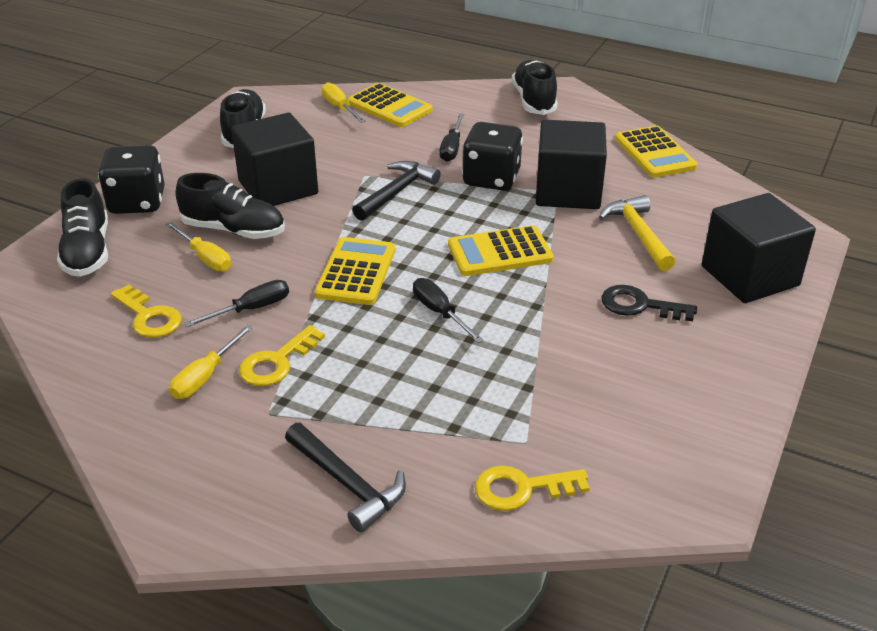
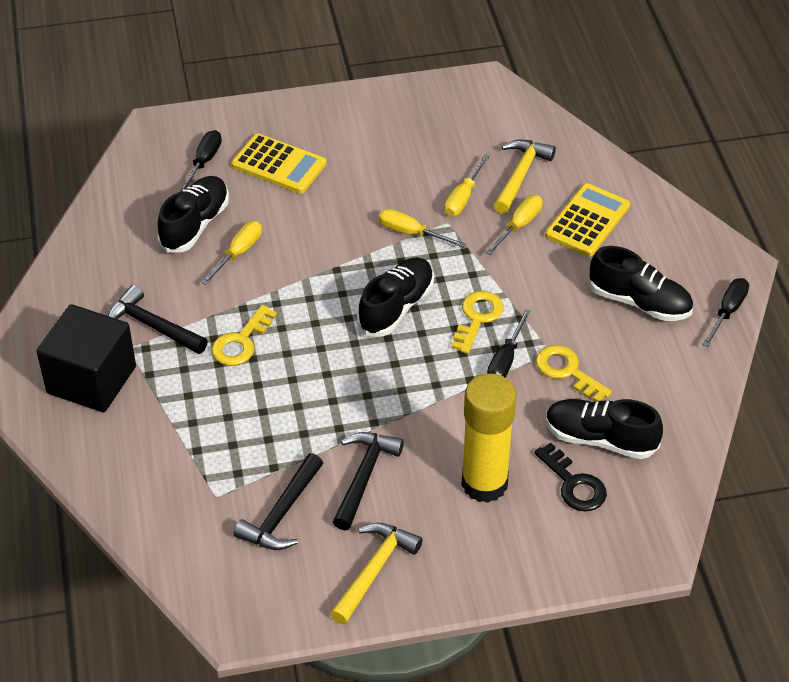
black cube: 3 -> 1
black dice: 2 -> 0
black hammer: 2 -> 3
yellow calculator: 4 -> 2
yellow glue stick: 0 -> 1
yellow hammer: 1 -> 2
yellow screwdriver: 3 -> 4

